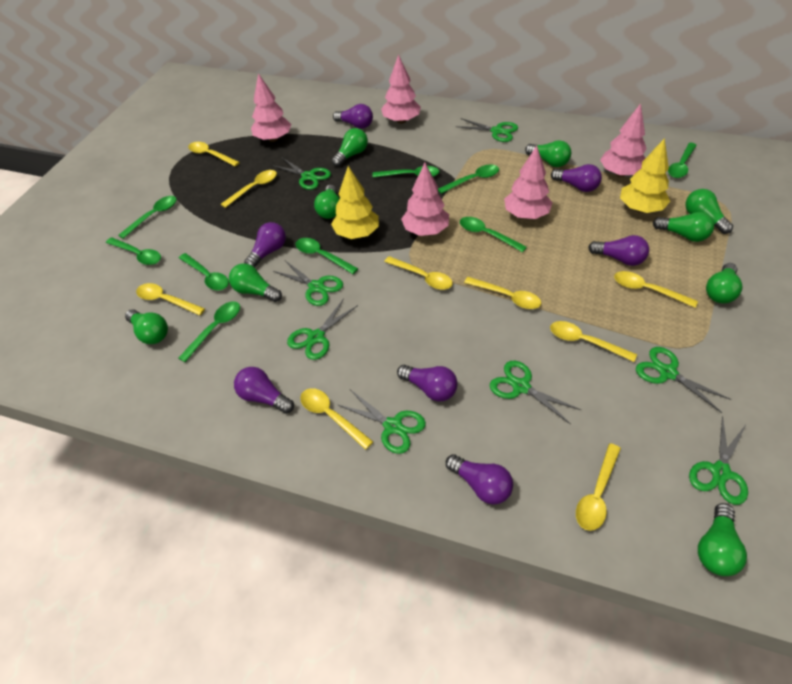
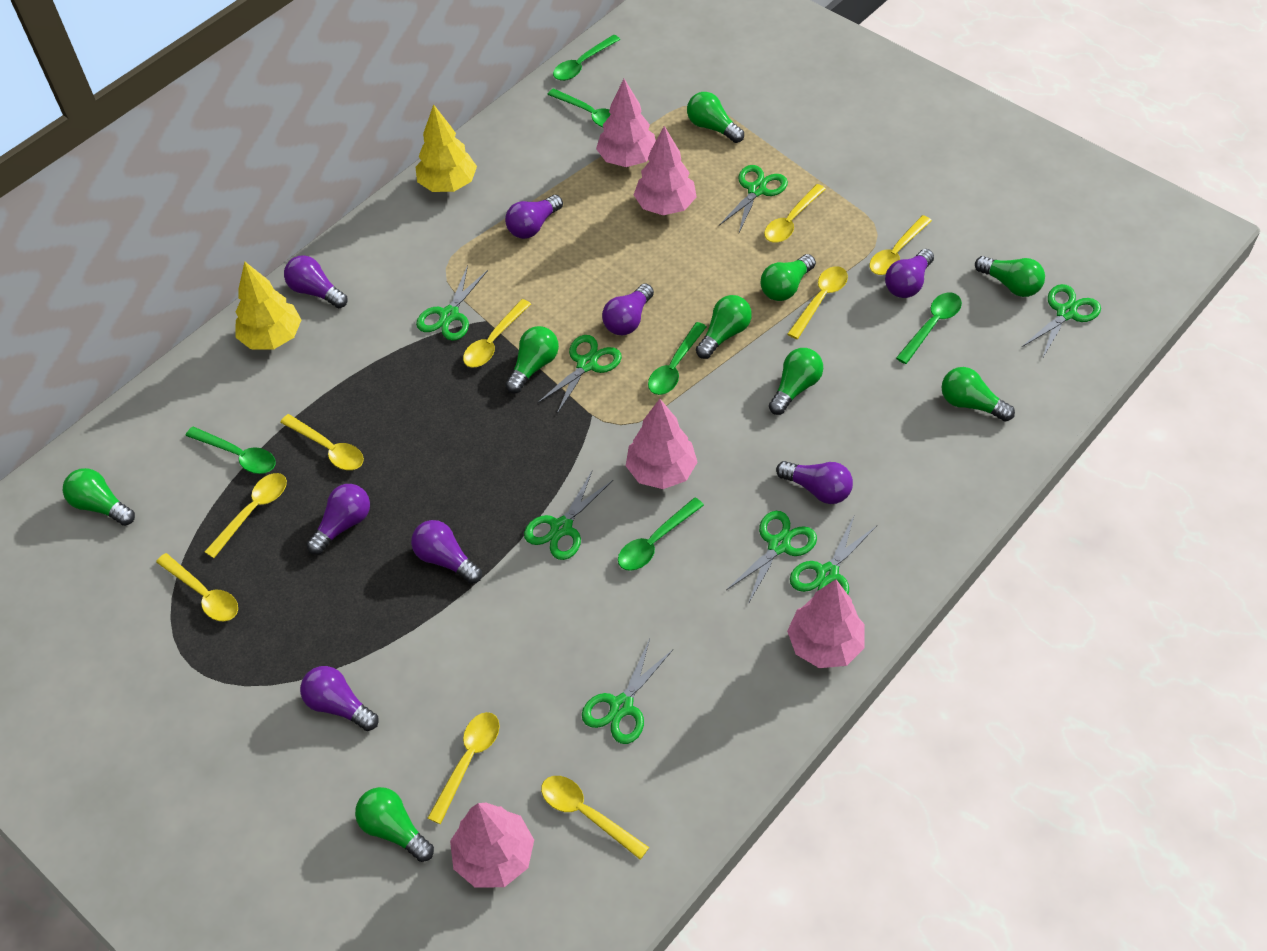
green spoon: 9 -> 6
purple light bulb: 7 -> 8

